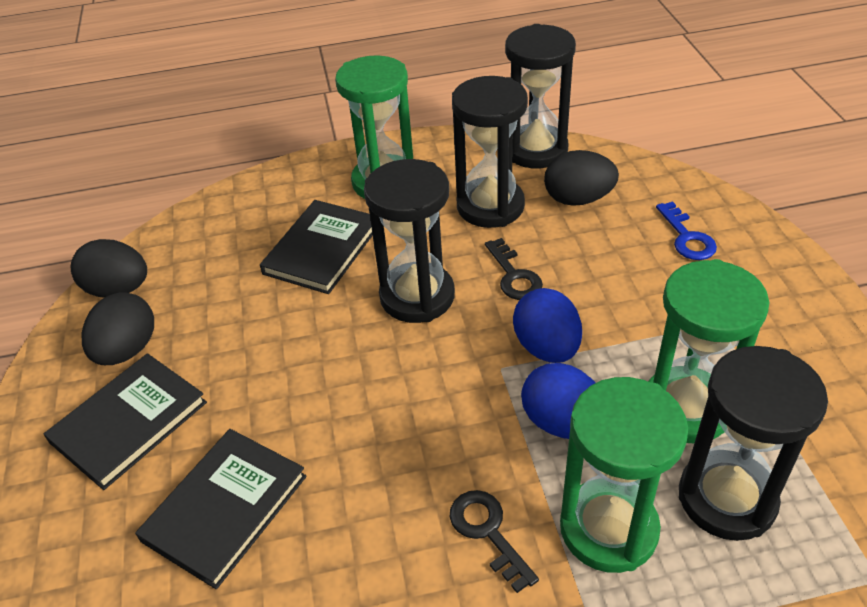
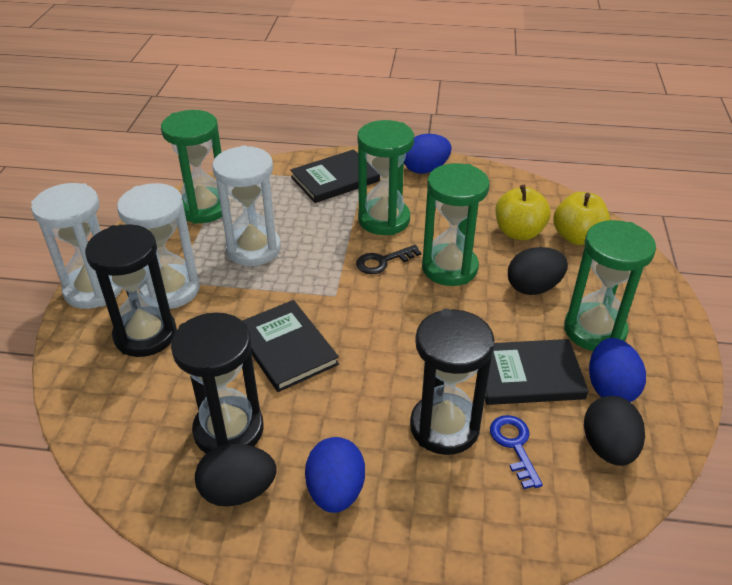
black hourglass: 4 -> 3
black key: 2 -> 1
blue egg: 2 -> 3
green hourglass: 3 -> 4
white hourglass: 0 -> 3
yellow apple: 0 -> 2

